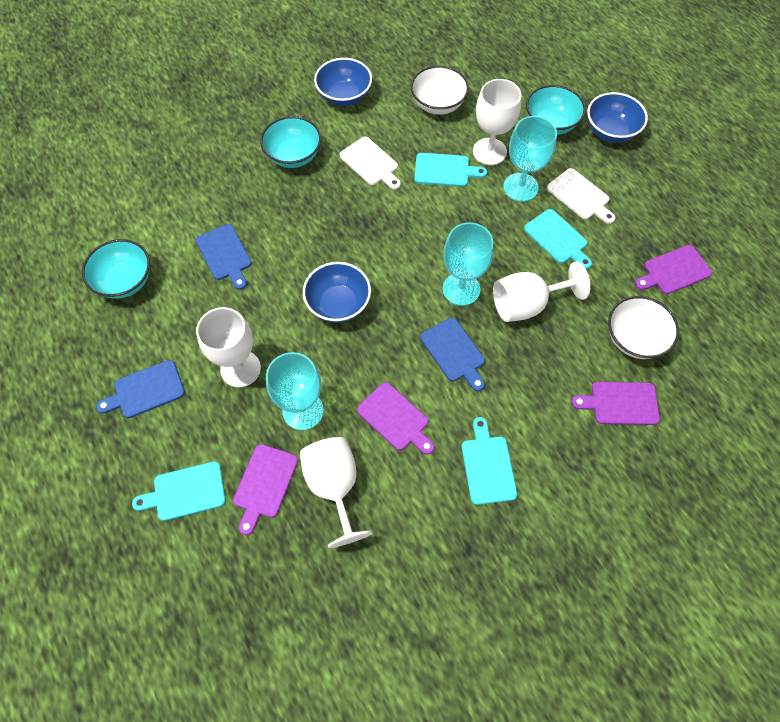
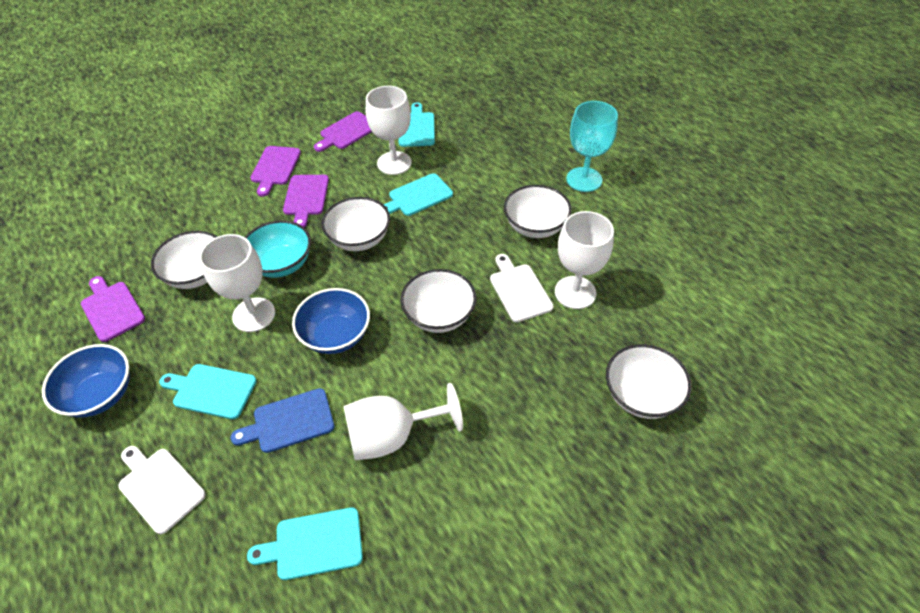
blue bowl: 3 -> 2
blue cutting board: 3 -> 1
turquoise bowl: 3 -> 1
turquoise goblet: 3 -> 1
white bowl: 2 -> 5

